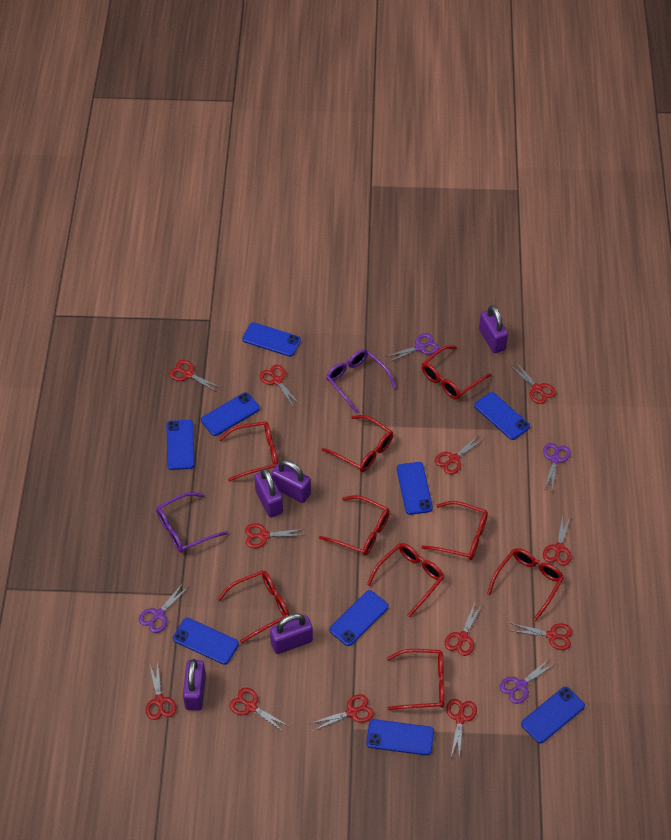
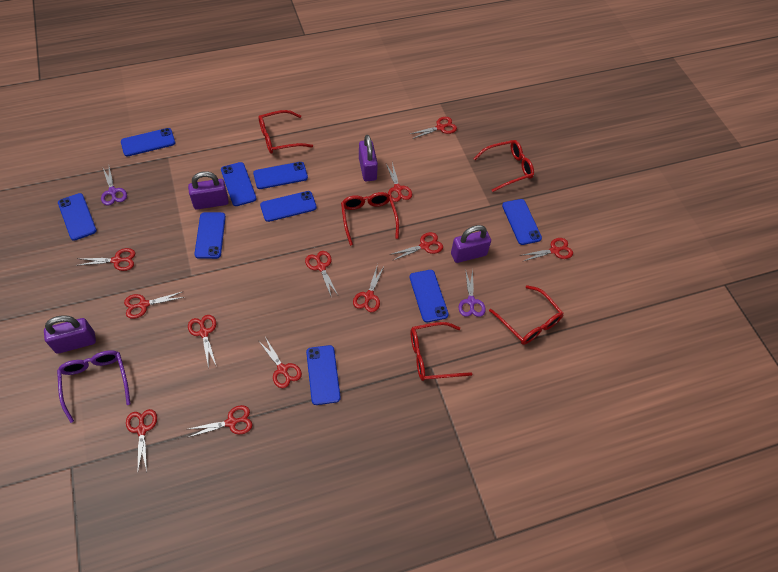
purple glasses: 2 -> 1
purple padlock: 5 -> 4
purple scissors: 4 -> 2
red glasses: 9 -> 5

